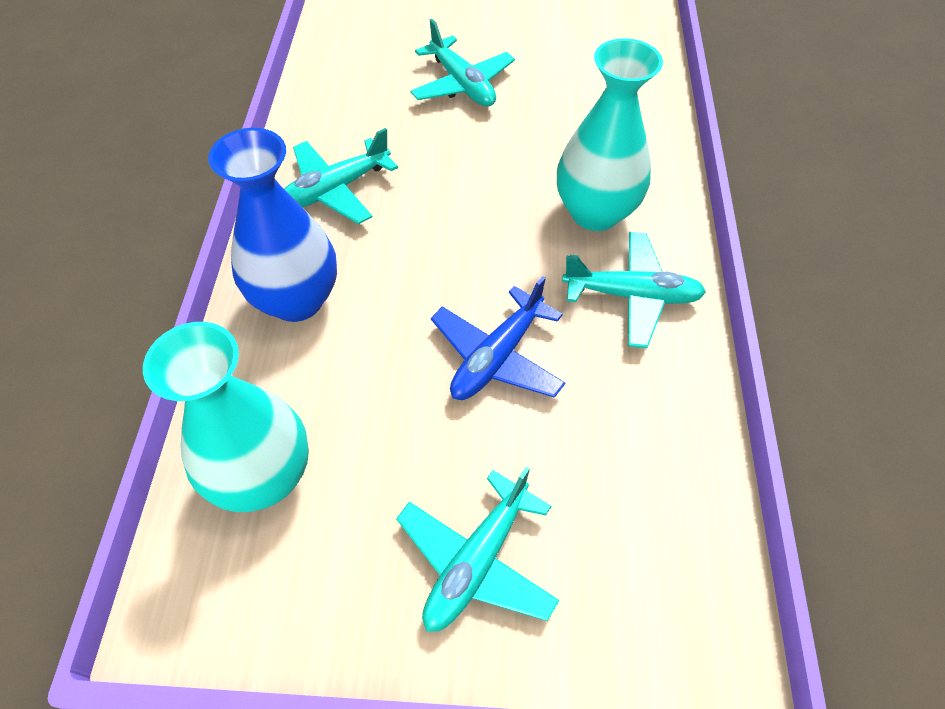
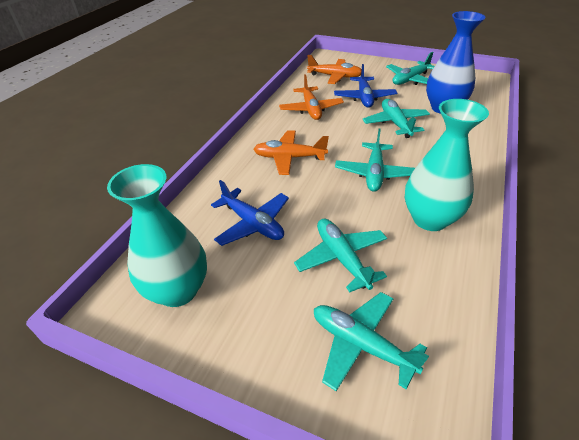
blue plane: 1 -> 2
orange plane: 0 -> 3
turquoise plane: 4 -> 5

